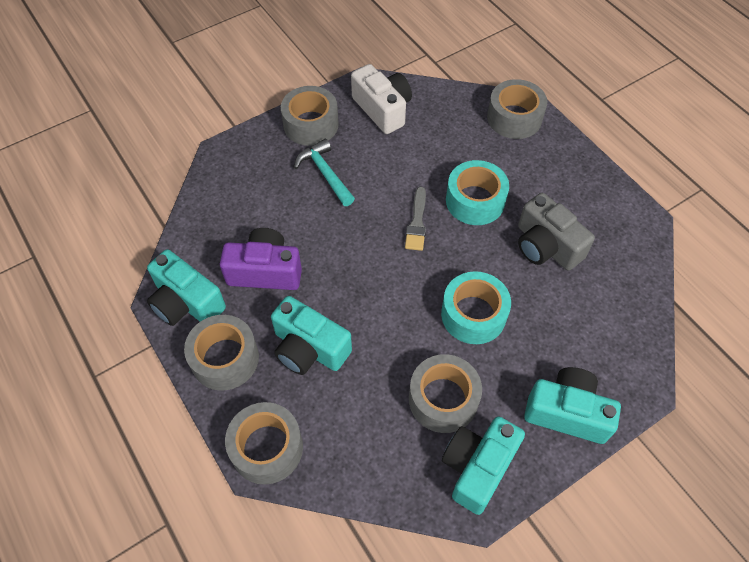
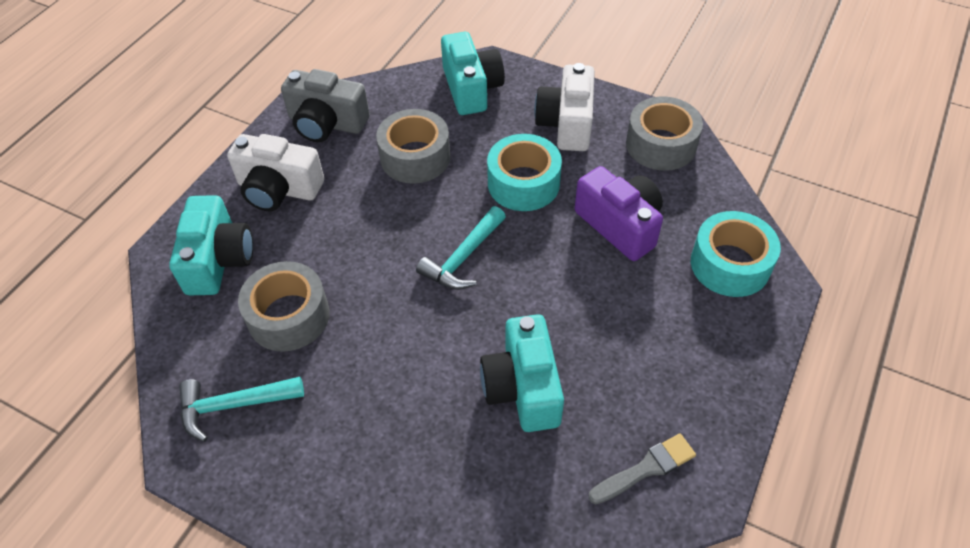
grey tape: 5 -> 3
turquoise camera: 4 -> 3
turquoise hammer: 1 -> 2
white camera: 1 -> 2

